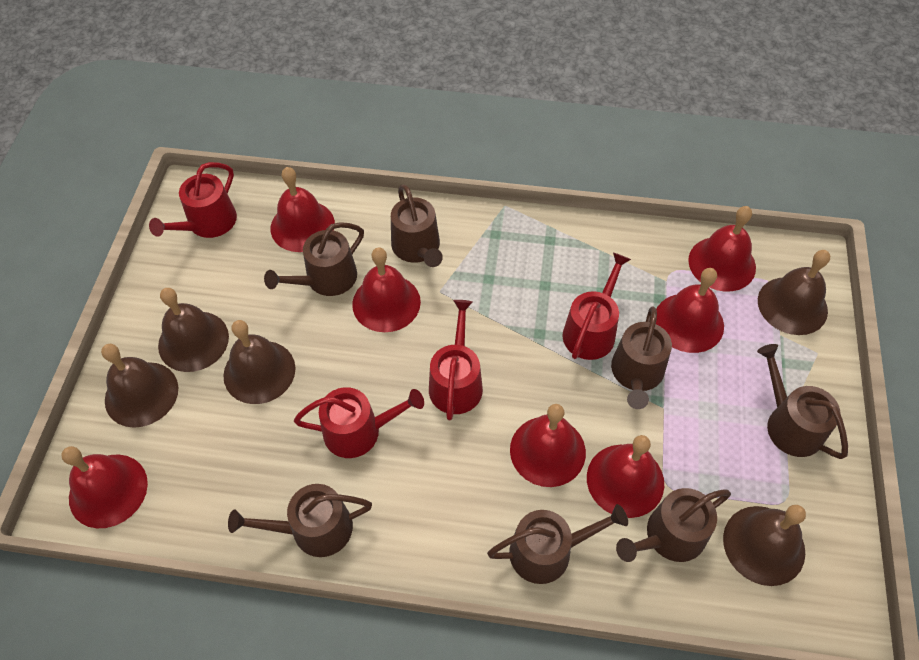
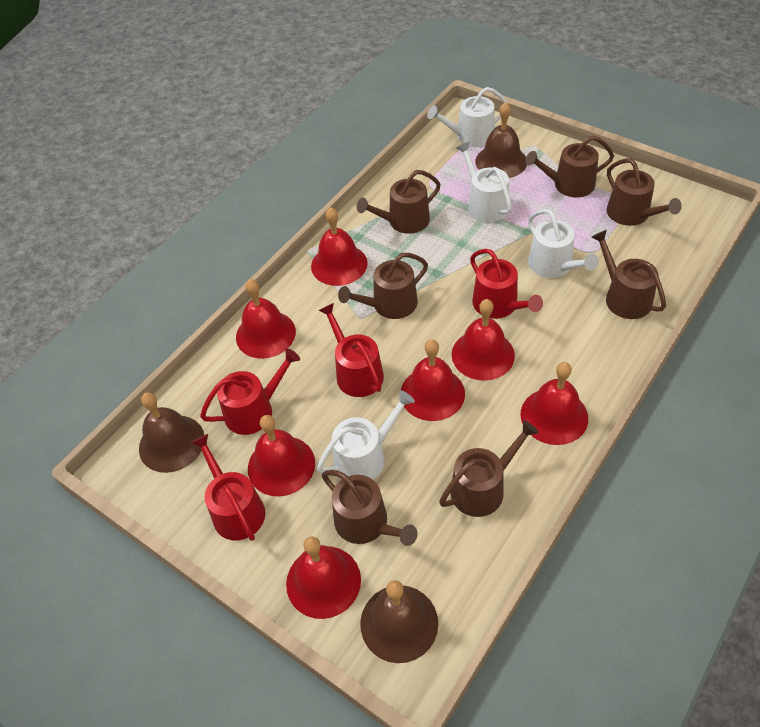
brown bell: 5 -> 3
white watering can: 0 -> 4

